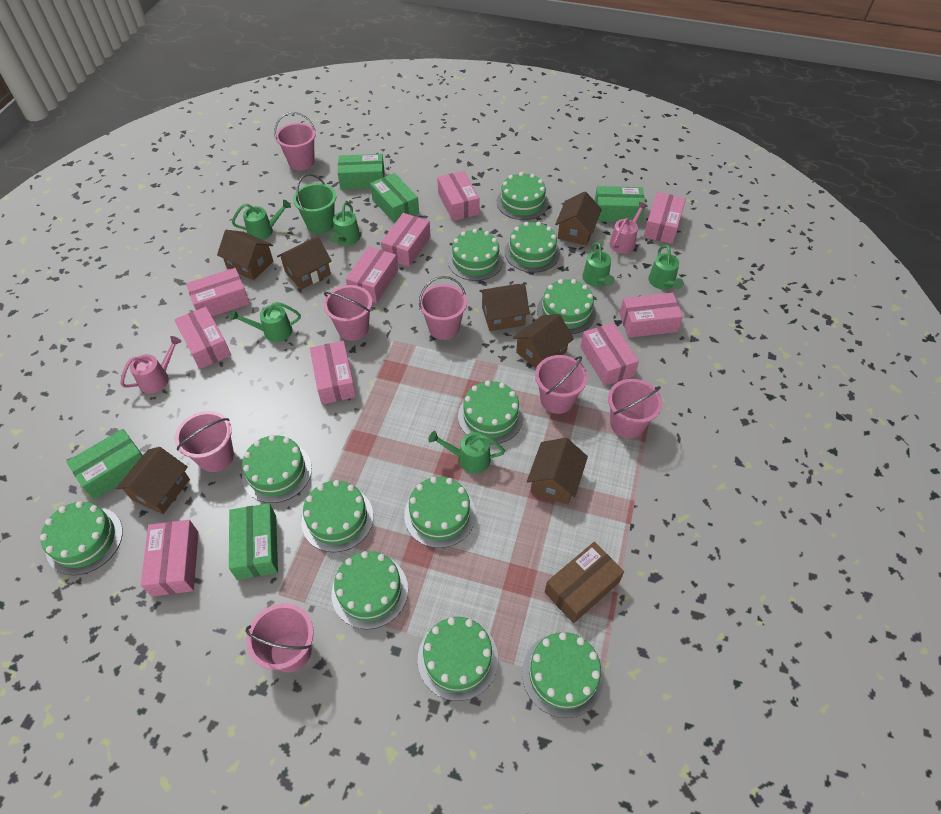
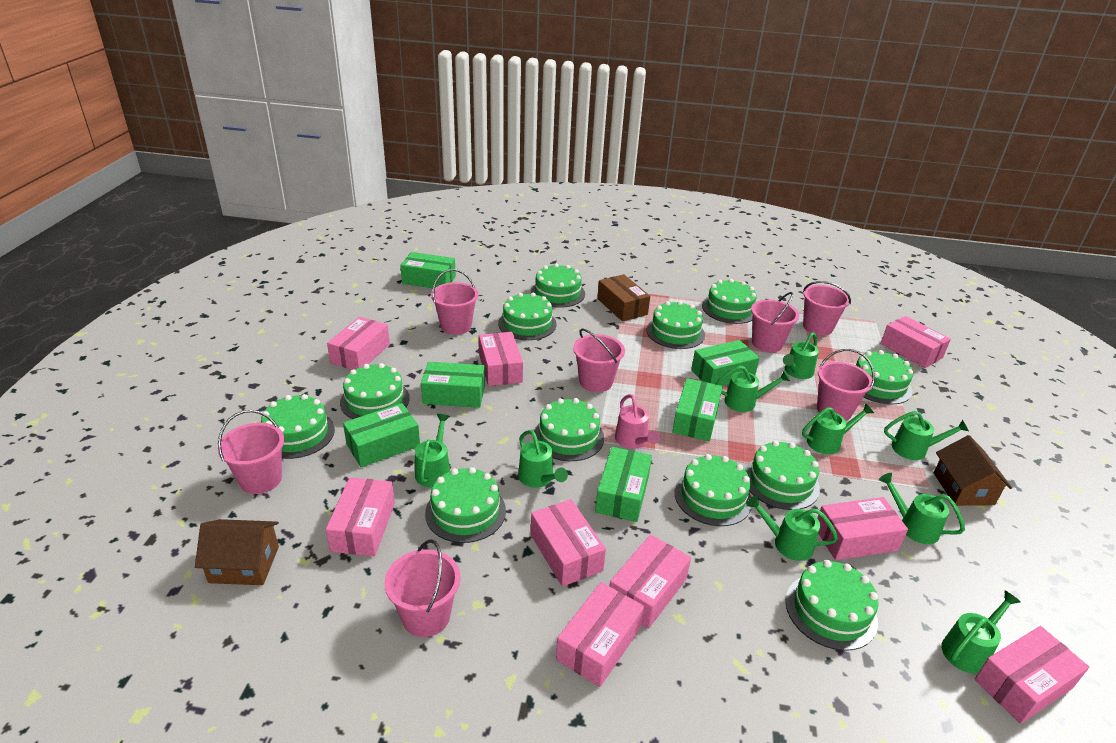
brown house: 7 -> 2
green box: 5 -> 6
green bucket: 1 -> 0
green watering can: 6 -> 9
pink box: 10 -> 9
pink watering can: 2 -> 1

